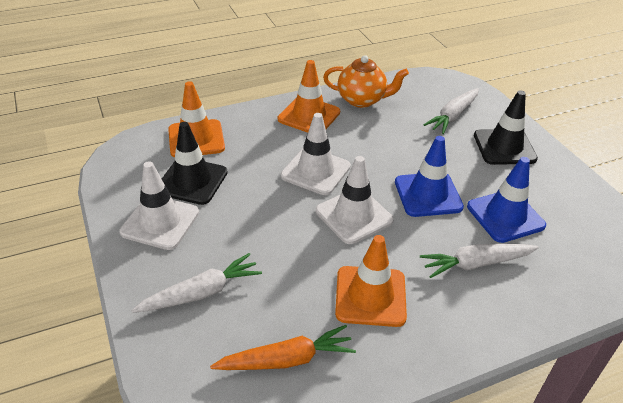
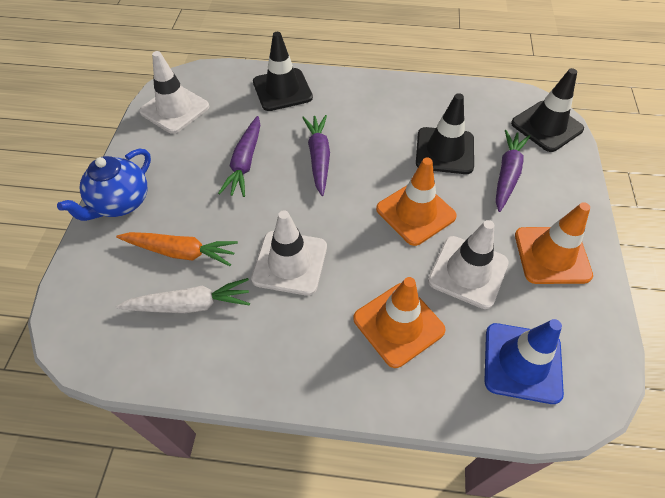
black traffic cone: 2 -> 3
blue teapot: 0 -> 1
blue traffic cone: 2 -> 1
orange teapot: 1 -> 0
purple carrot: 0 -> 3
white carrot: 3 -> 1

